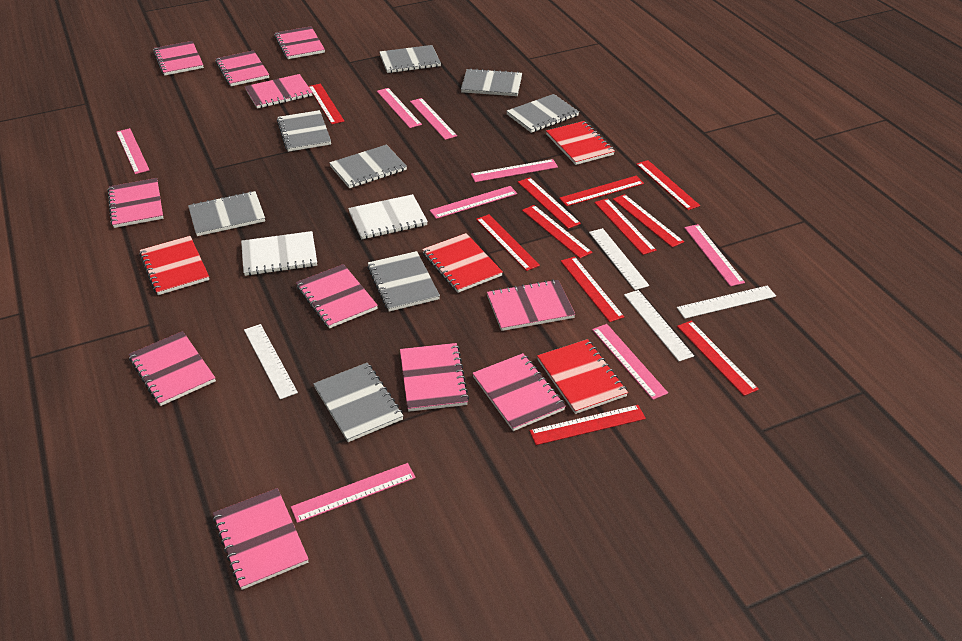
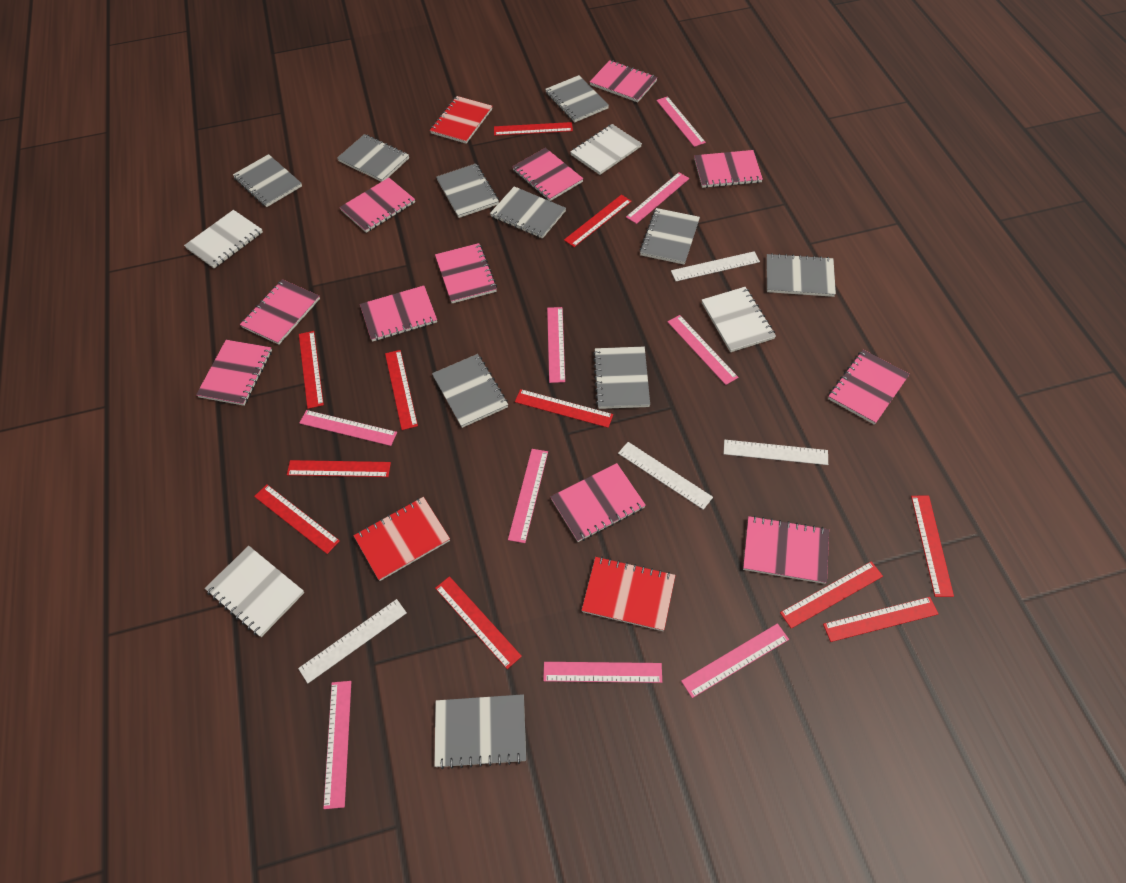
grey notebook: 8 -> 10
pink ruler: 8 -> 9
red notebook: 4 -> 3
white notebook: 2 -> 4

